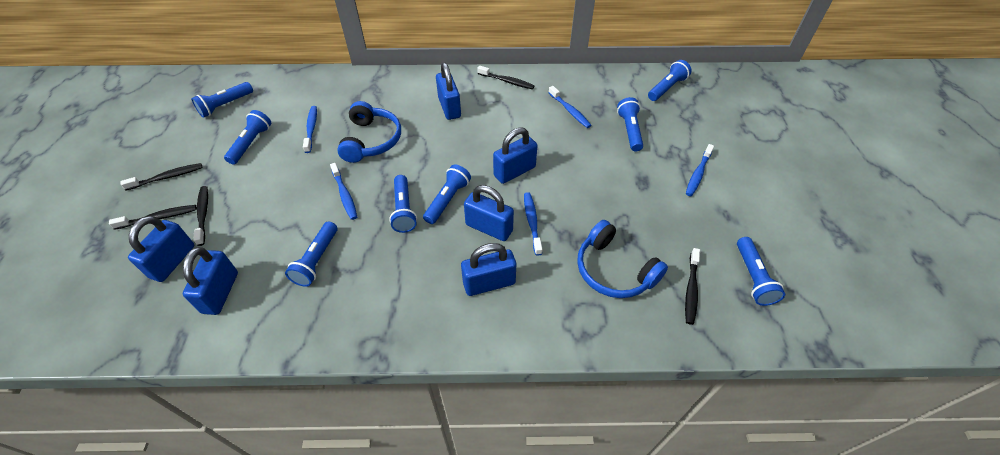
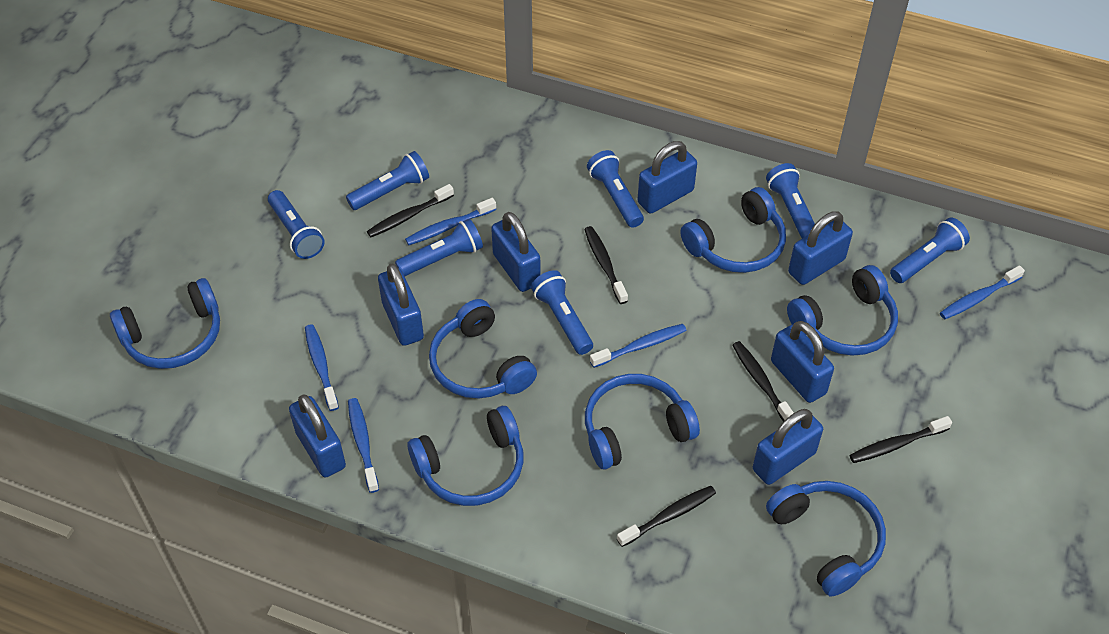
blue flashlight: 8 -> 7
blue headphones: 2 -> 7
blue padlock: 6 -> 7

